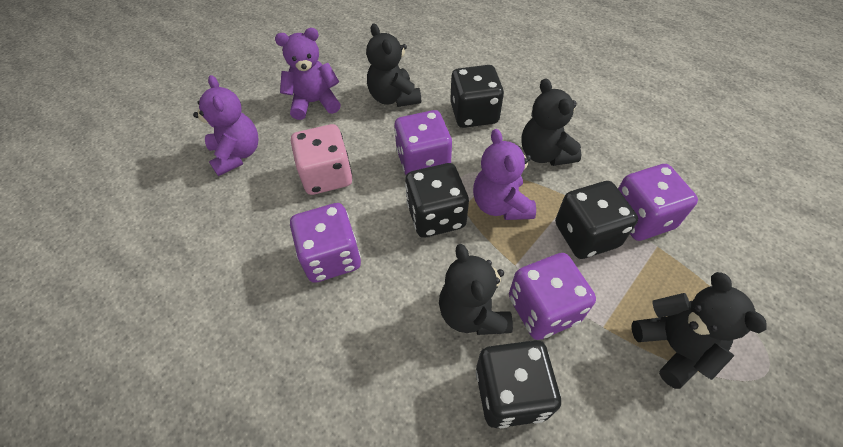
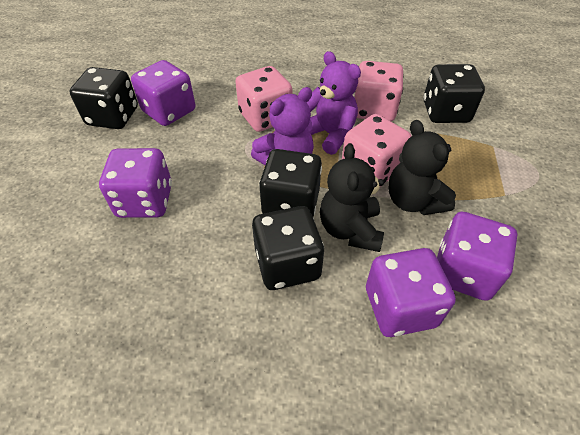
black teddy bear: 4 -> 2
pink dice: 1 -> 3
purple teddy bear: 3 -> 2

